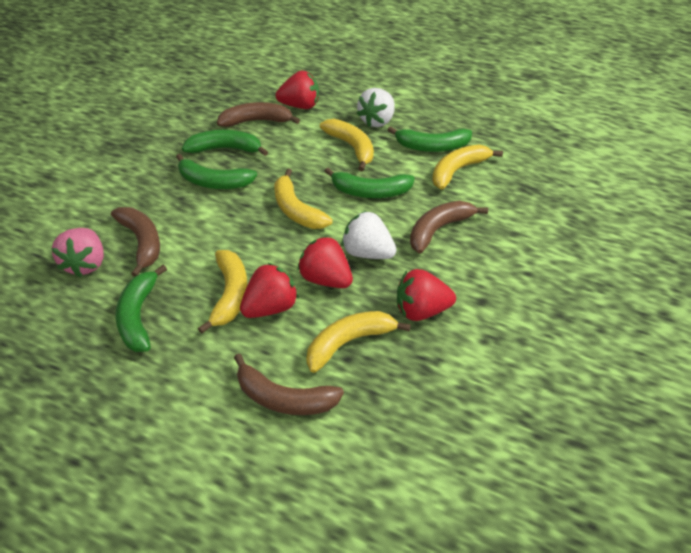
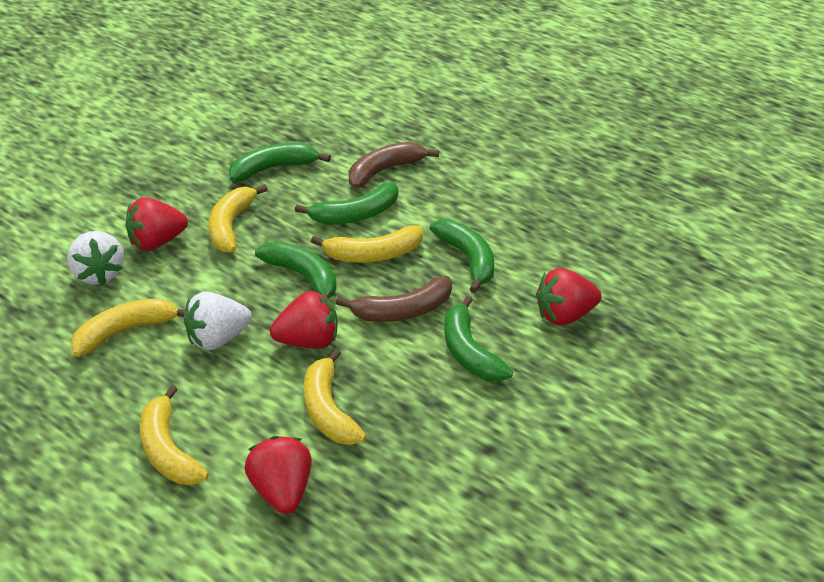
brown banana: 4 -> 2
pink strawberry: 1 -> 0

